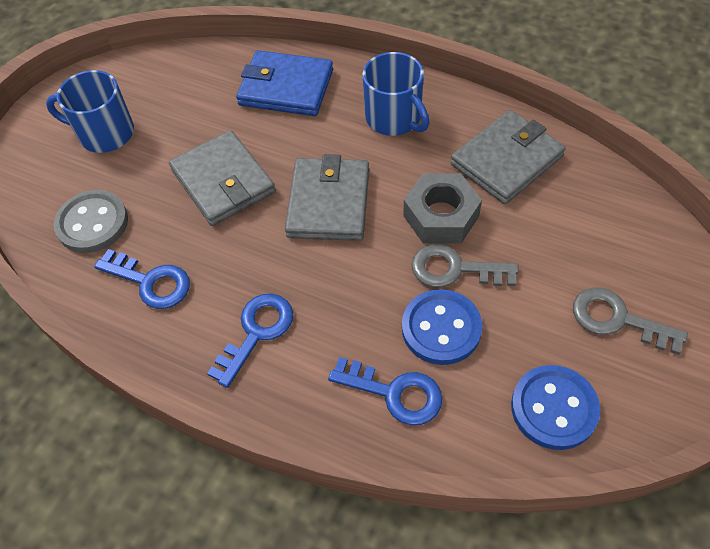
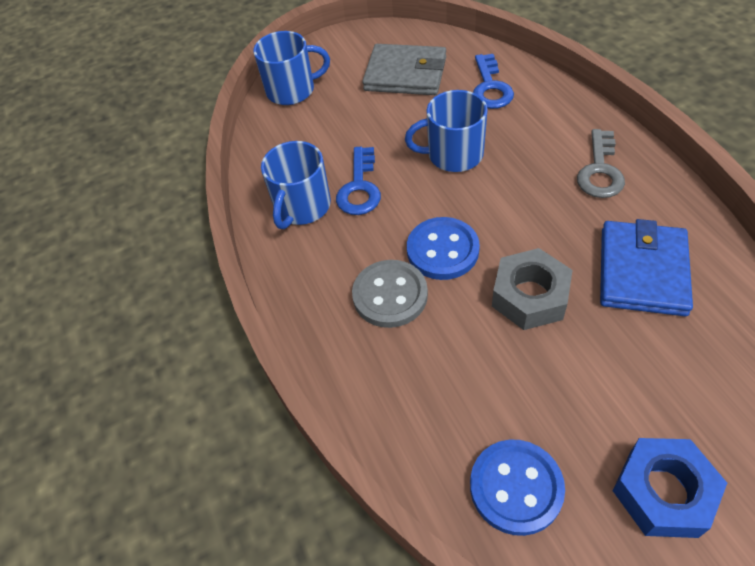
blue key: 3 -> 2
blue mug: 2 -> 3
blue nut: 0 -> 1
grey key: 2 -> 1
grey wallet: 3 -> 1

